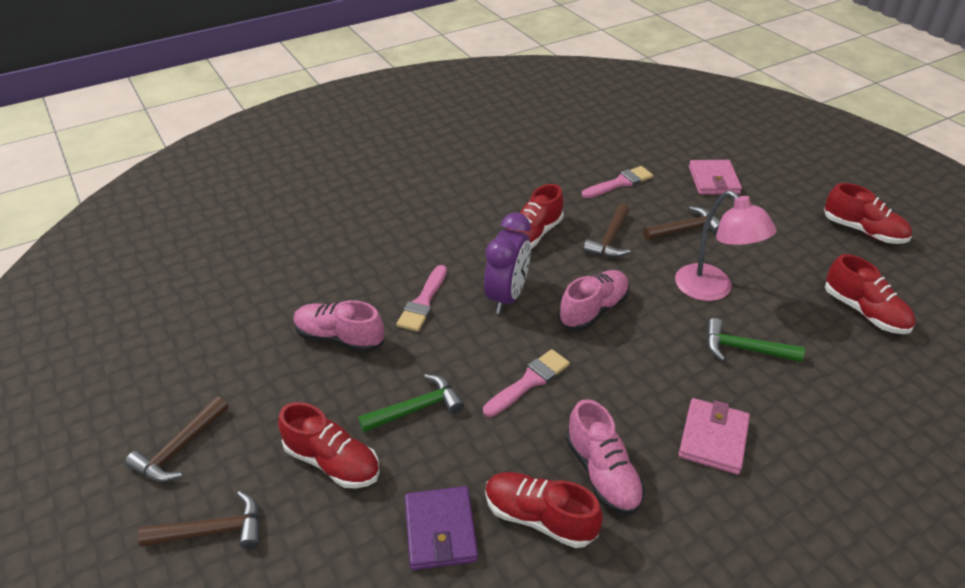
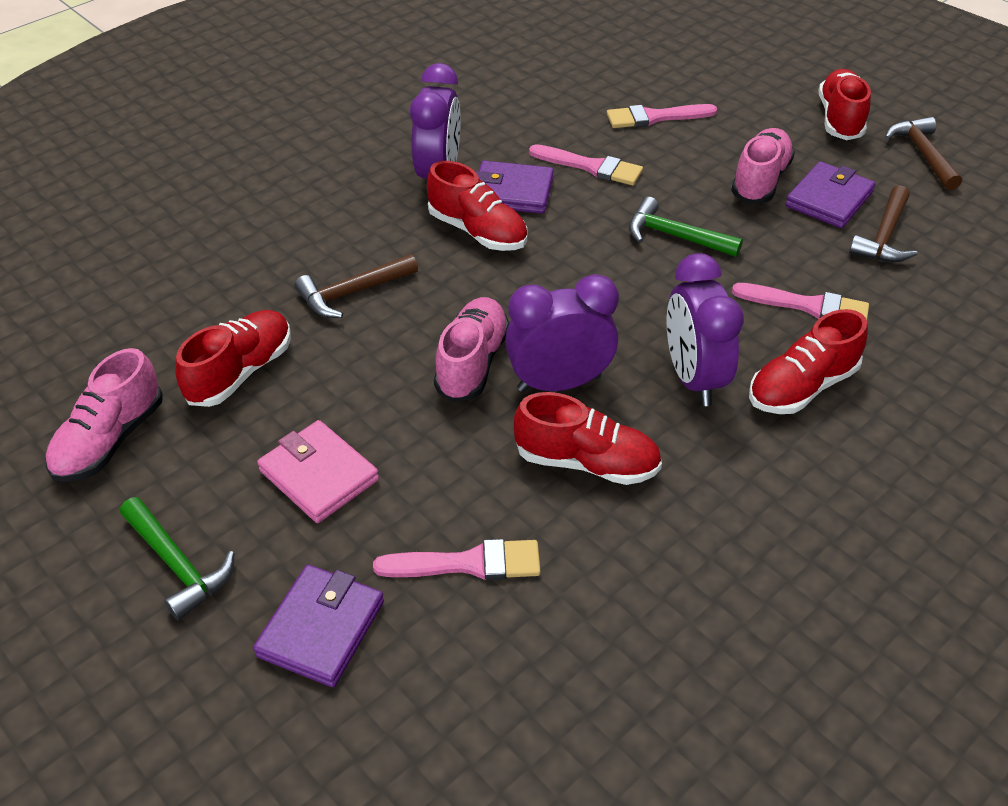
brown hammer: 4 -> 3
pink brush: 3 -> 4
pink lamp: 1 -> 0
pink wallet: 2 -> 1
purple clock: 1 -> 3
purple wallet: 1 -> 3

